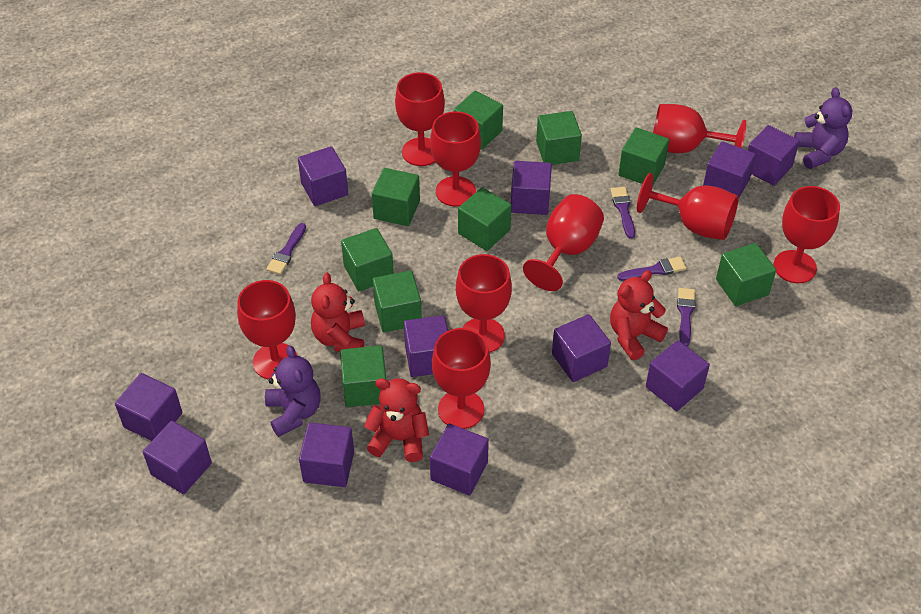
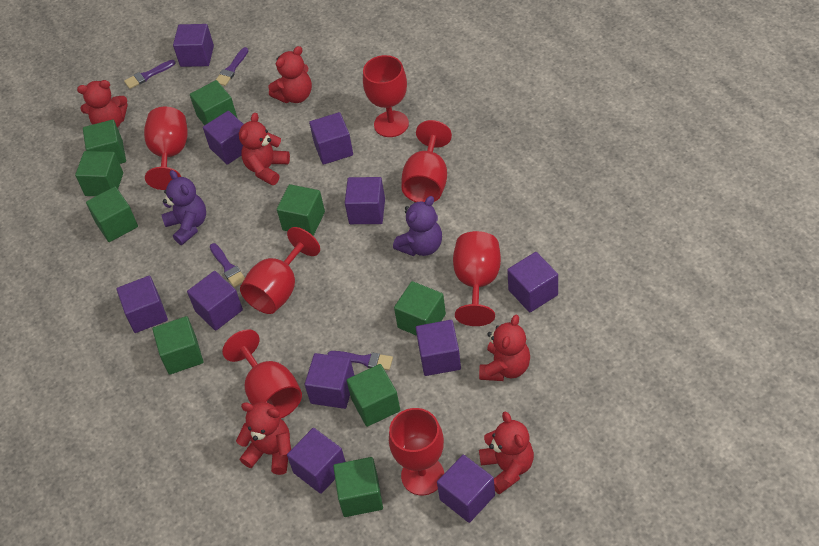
red goblet: 9 -> 7
red teddy bear: 3 -> 6

